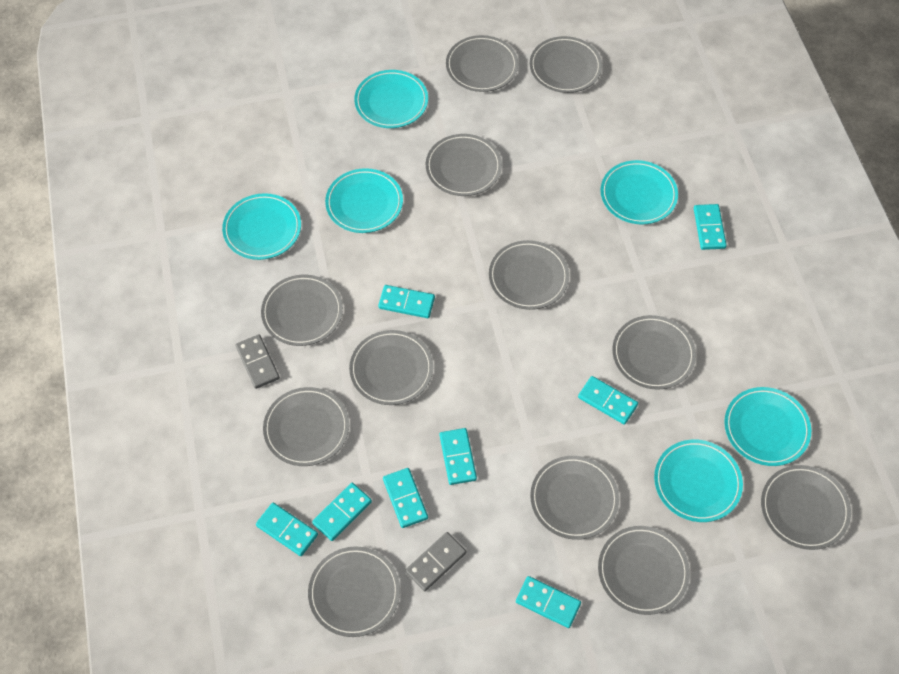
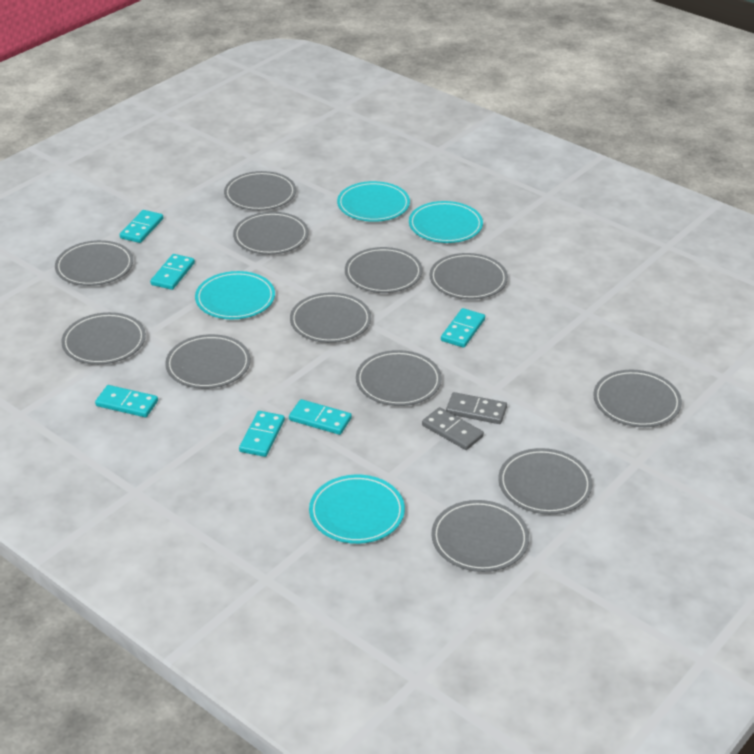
turquoise domino: 8 -> 6
turquoise plate: 6 -> 4

